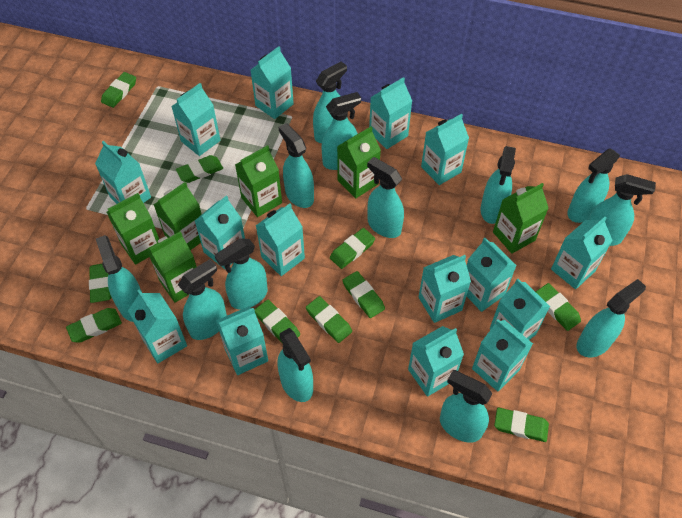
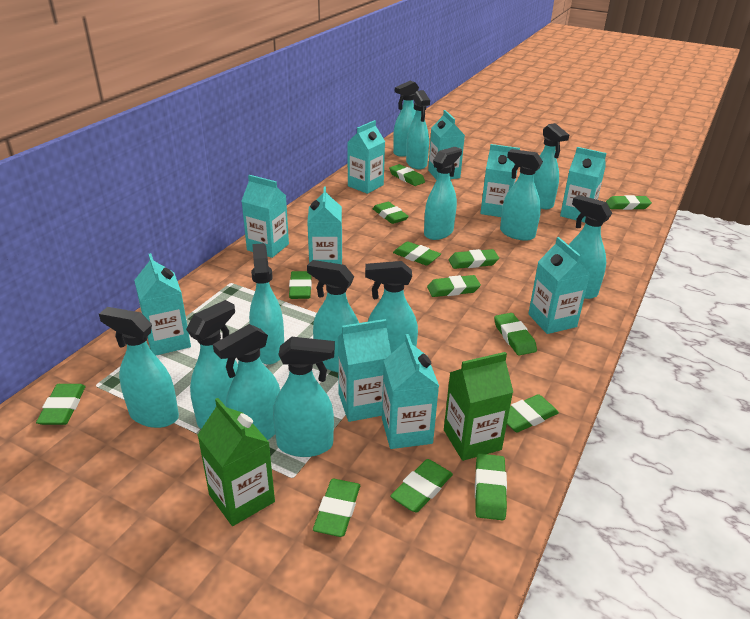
green carton: 6 -> 2
green eraser: 10 -> 13
turquoise carton: 15 -> 10

